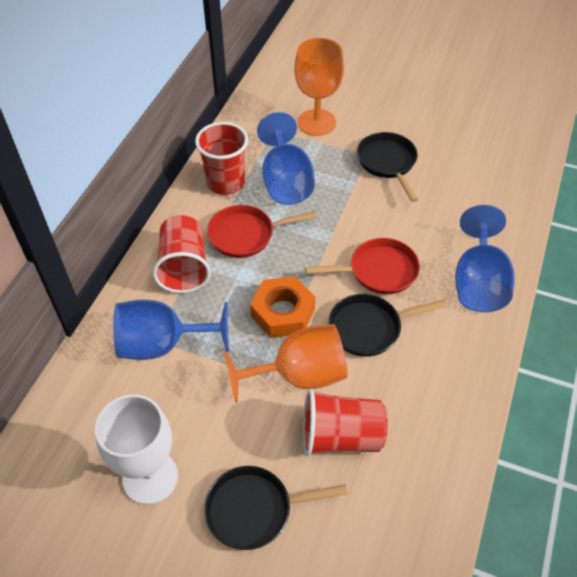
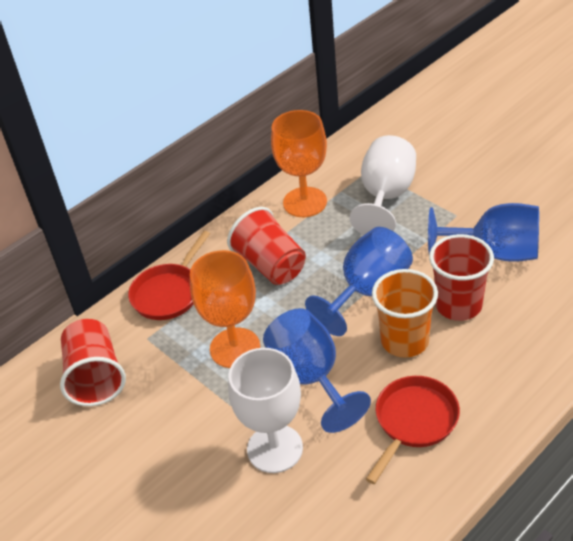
black pan: 3 -> 0
orange cup: 0 -> 1
orange nut: 1 -> 0
white goblet: 1 -> 2

